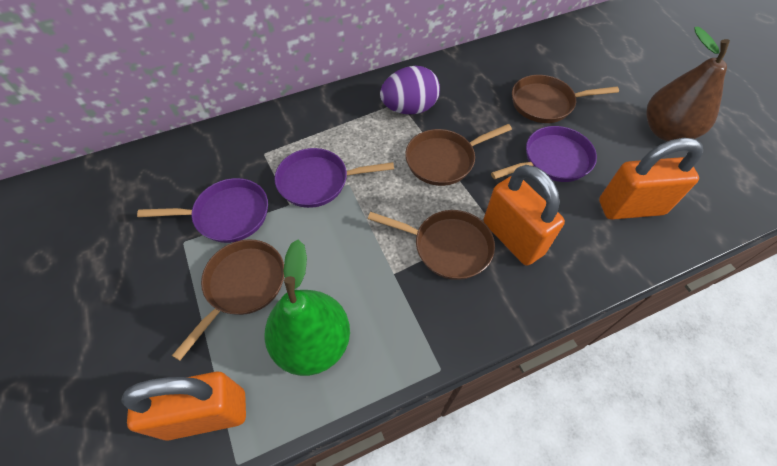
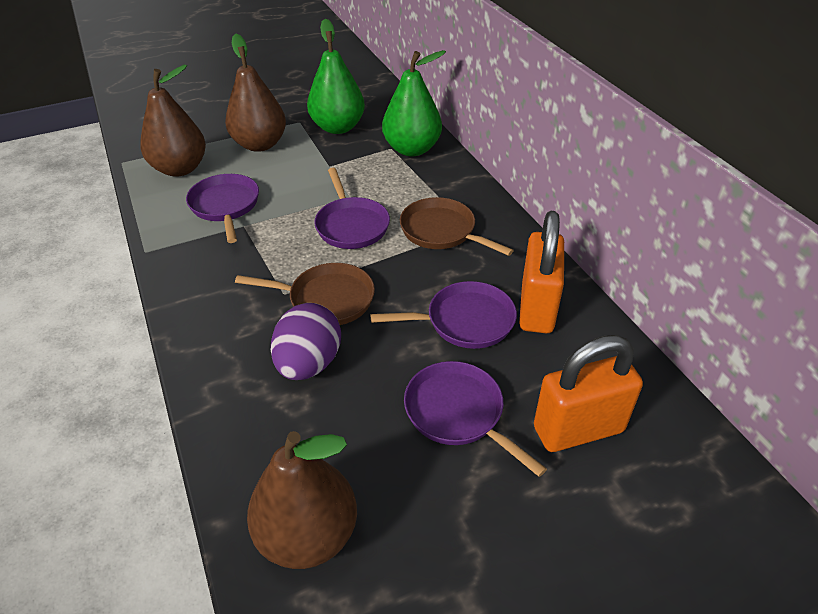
brown pan: 4 -> 2
brown pear: 1 -> 3
green pear: 1 -> 2
orange padlock: 3 -> 2
purple pan: 3 -> 4

